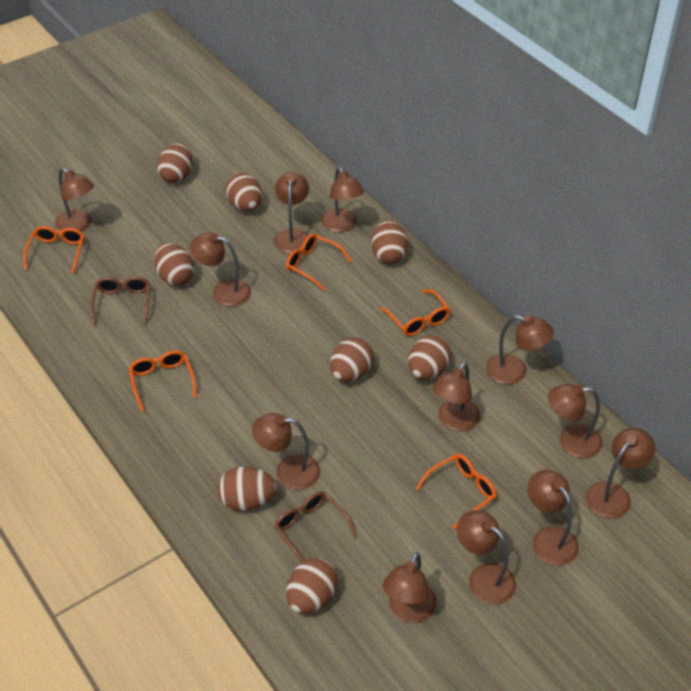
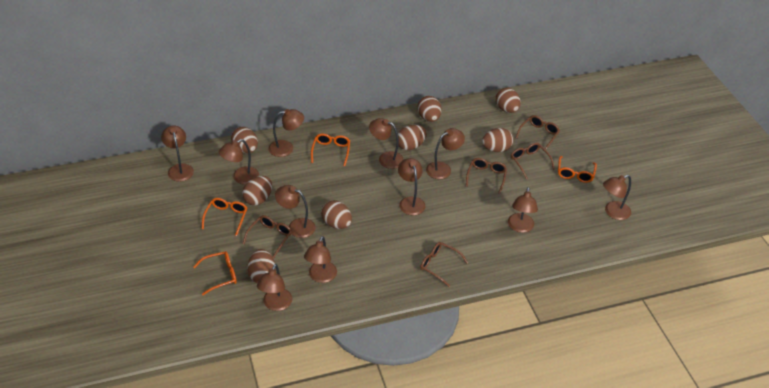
brown glasses: 2 -> 5
brown lamp: 12 -> 11
orange glasses: 5 -> 4

